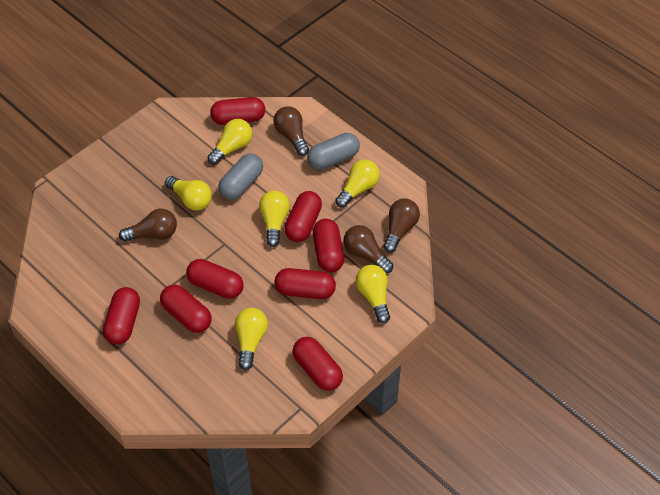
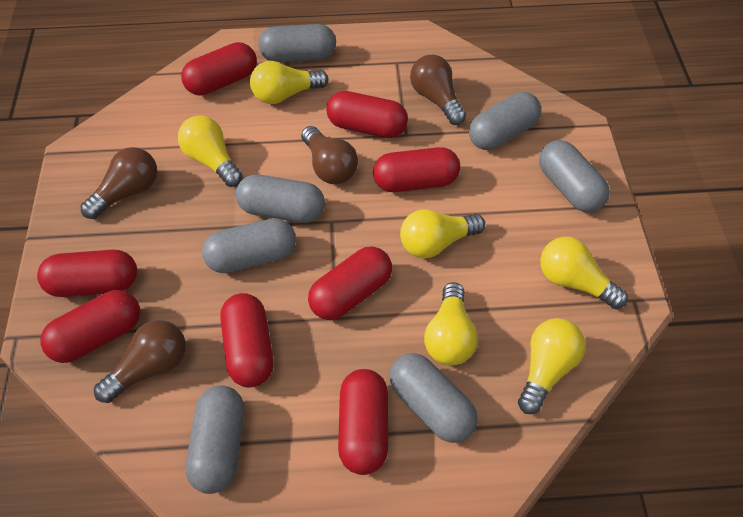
grey capsule: 2 -> 7

